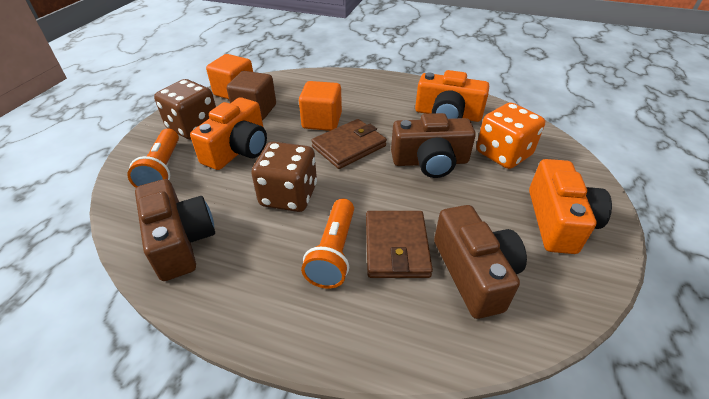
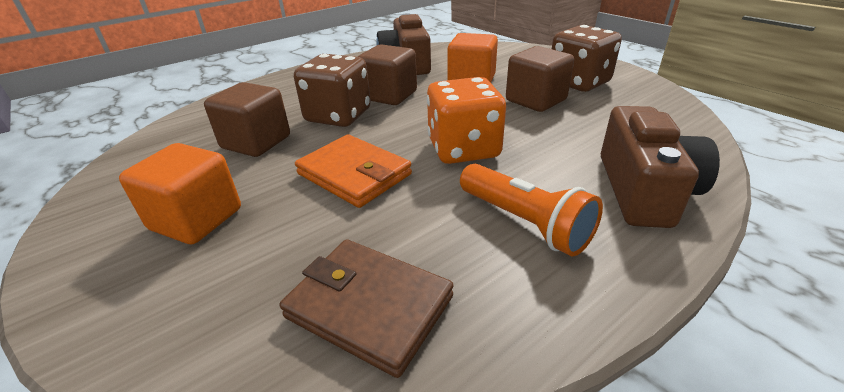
brown camera: 3 -> 2
brown cube: 1 -> 3
brown wallet: 2 -> 1
orange camera: 3 -> 0
orange flashlight: 2 -> 1
orange wallet: 0 -> 1

